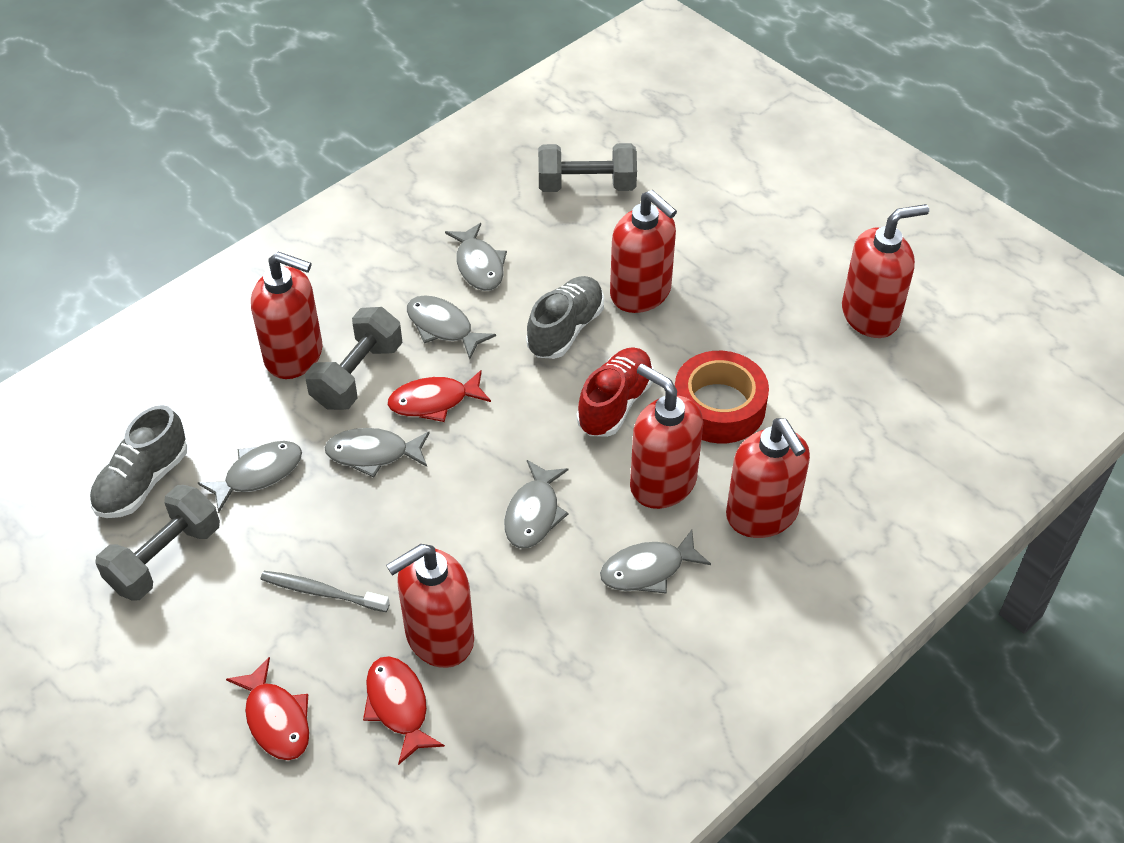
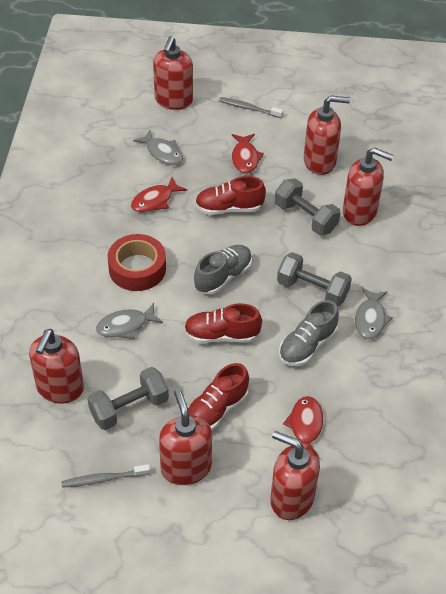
grey fish: 6 -> 3
grey toothbrush: 1 -> 2
red shoe: 1 -> 3

